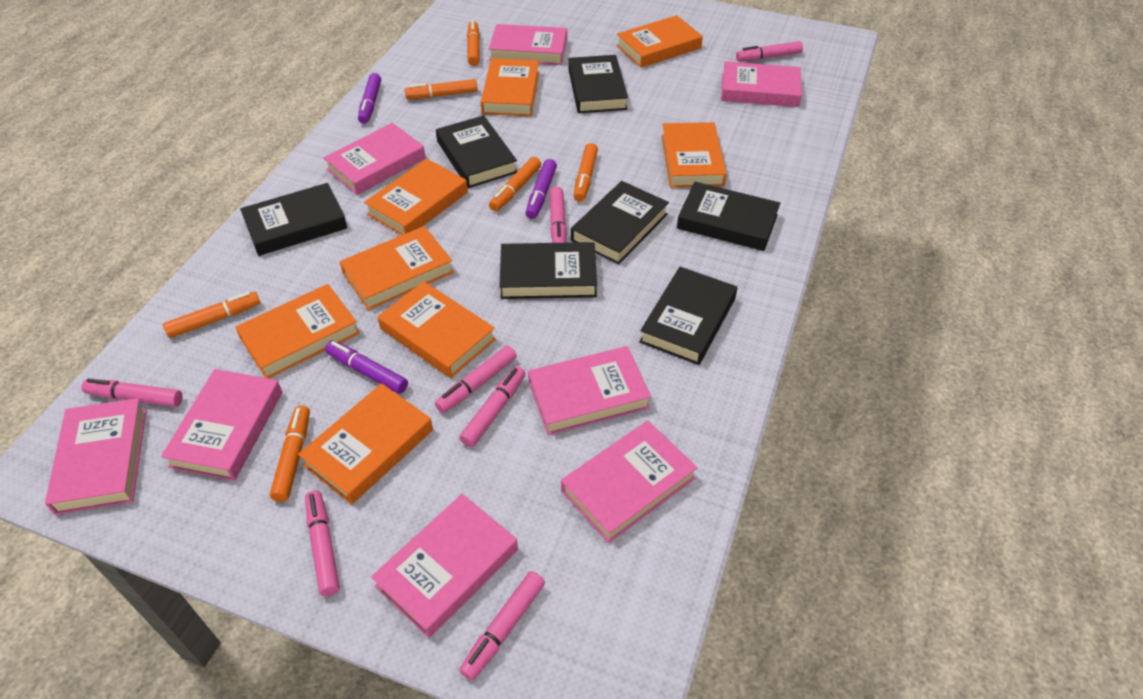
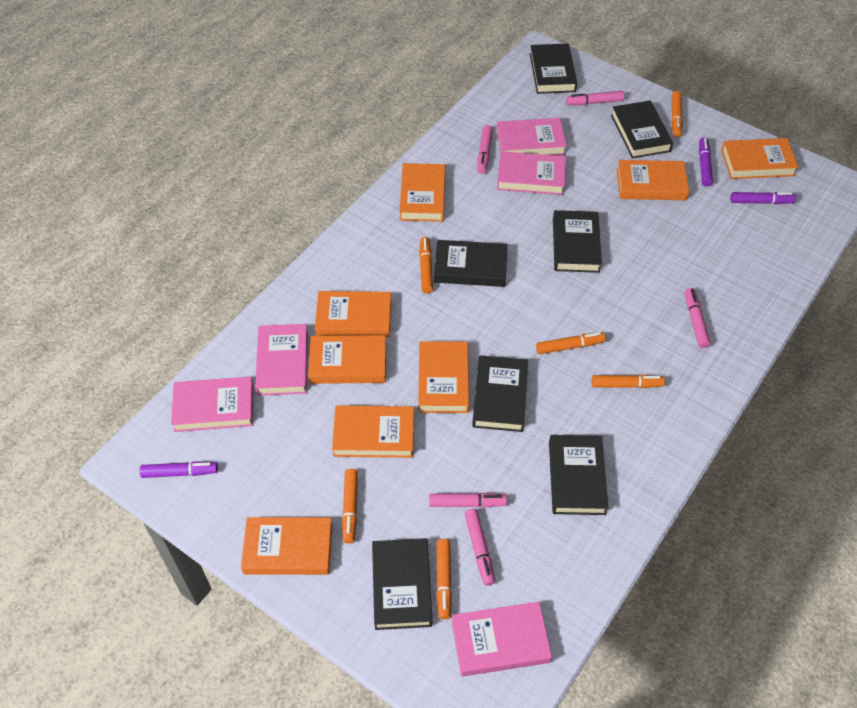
pink book: 8 -> 5
pink marker: 7 -> 5

